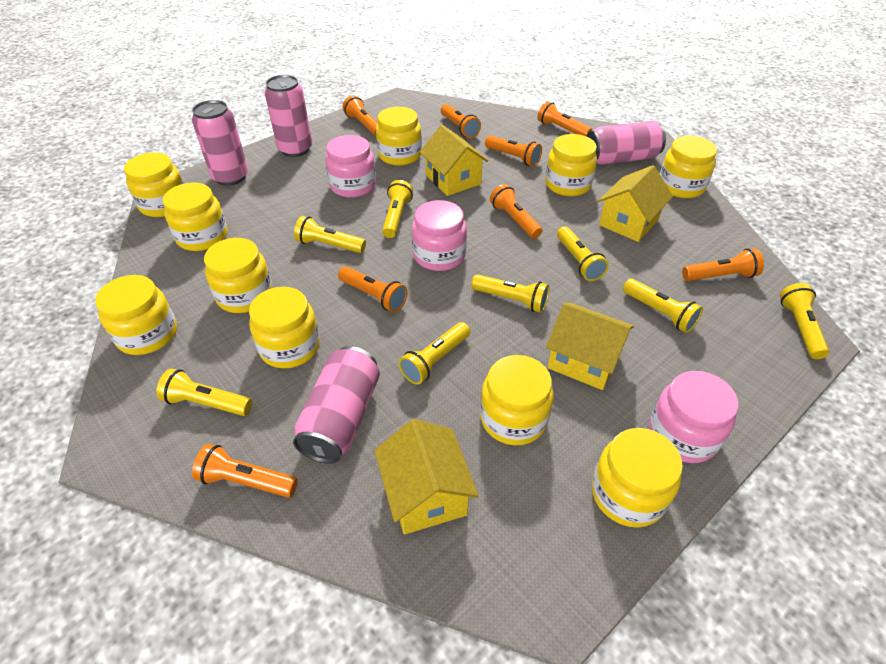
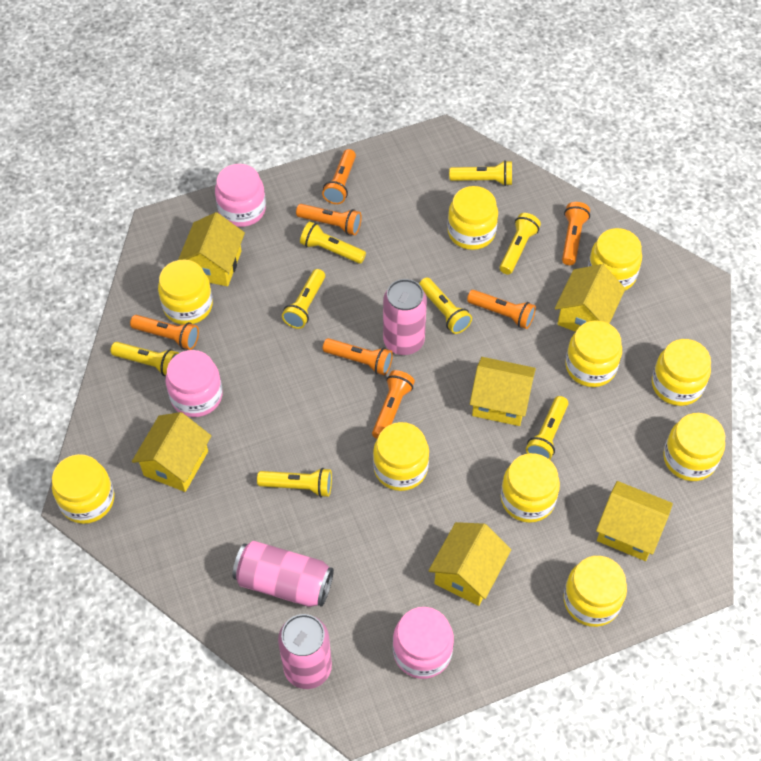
orange flashlight: 8 -> 7
pink can: 4 -> 3
yellow house: 4 -> 6

